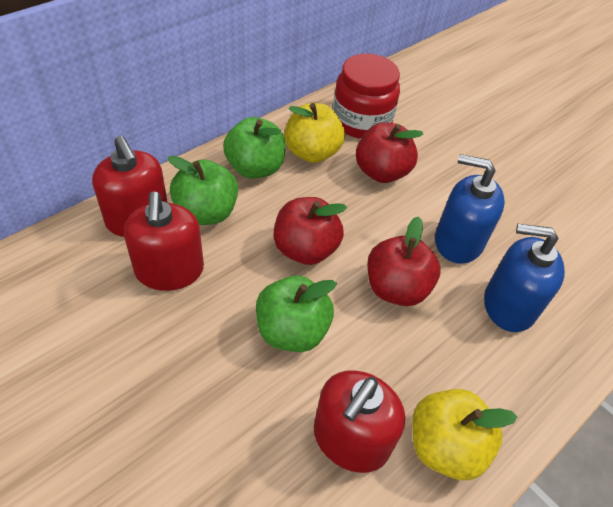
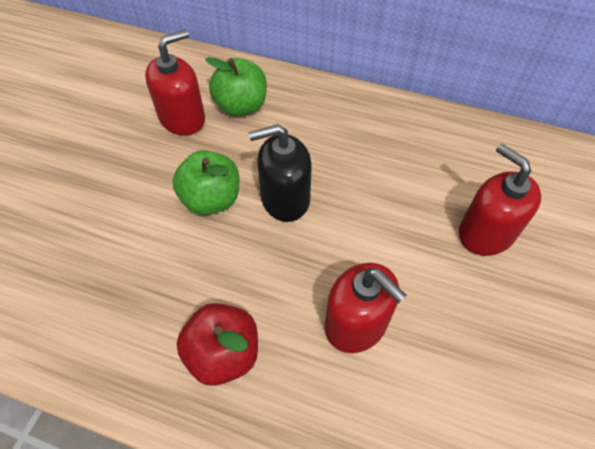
black soap dispenser: 0 -> 1
blue soap dispenser: 2 -> 0
green apple: 3 -> 2
red apple: 3 -> 1
red jar: 1 -> 0
yellow apple: 2 -> 0

